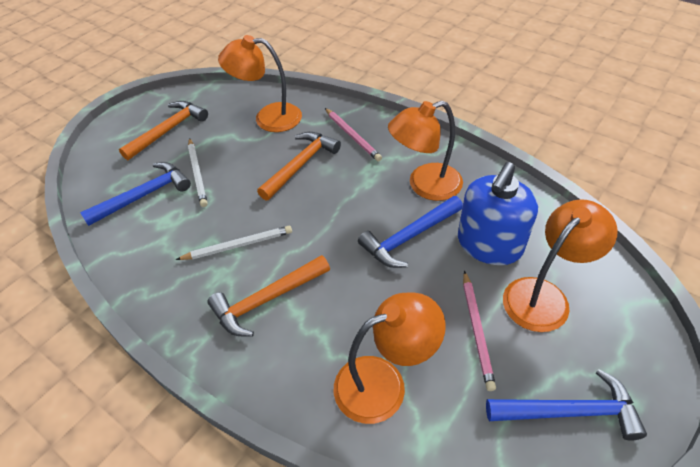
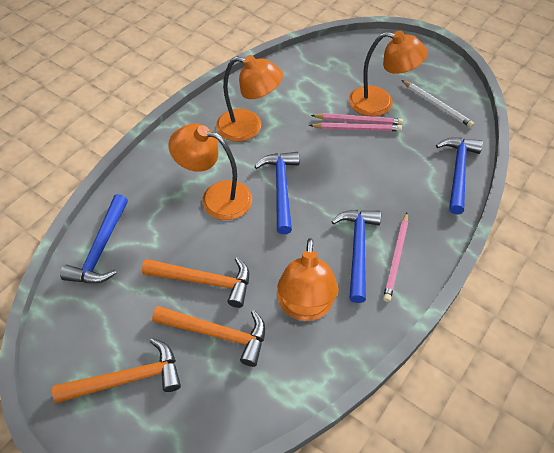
blue hammer: 3 -> 4
blue soap dispenser: 1 -> 0
pink pencil: 2 -> 3
white pencil: 2 -> 1

